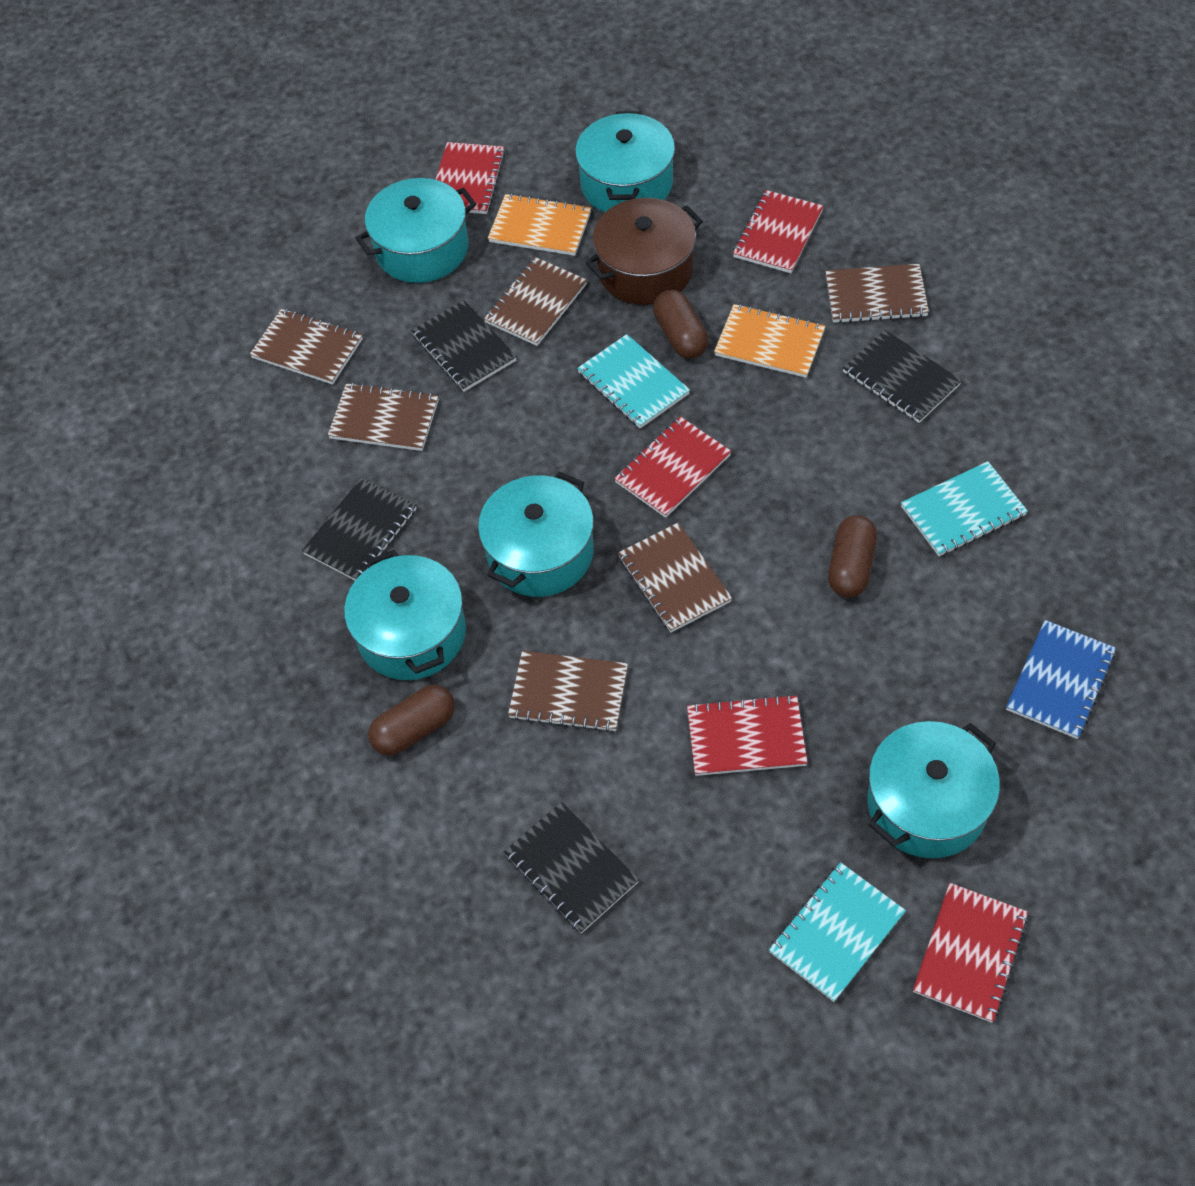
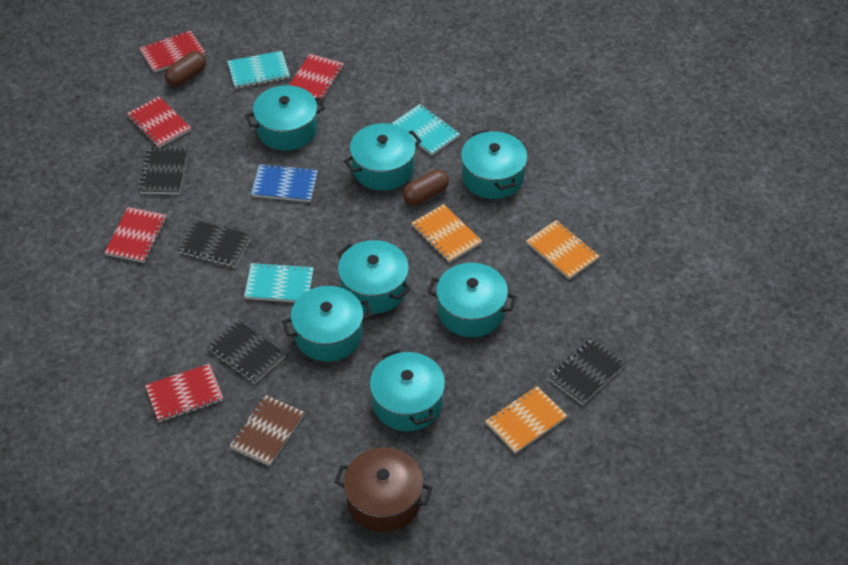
brown capsule: 3 -> 2
brown notebook: 6 -> 1
orange notebook: 2 -> 3
turquoise pot: 5 -> 7

